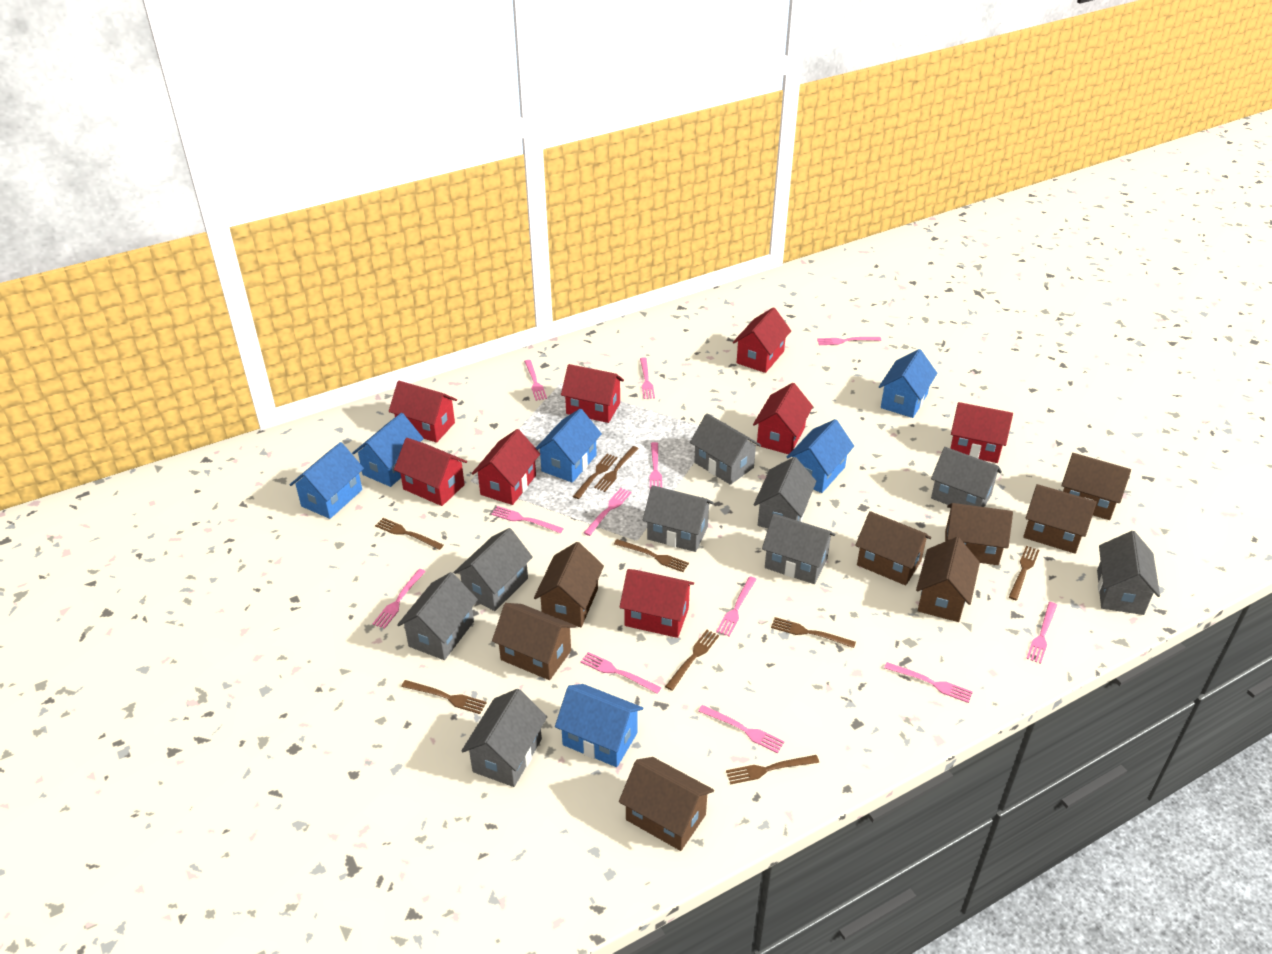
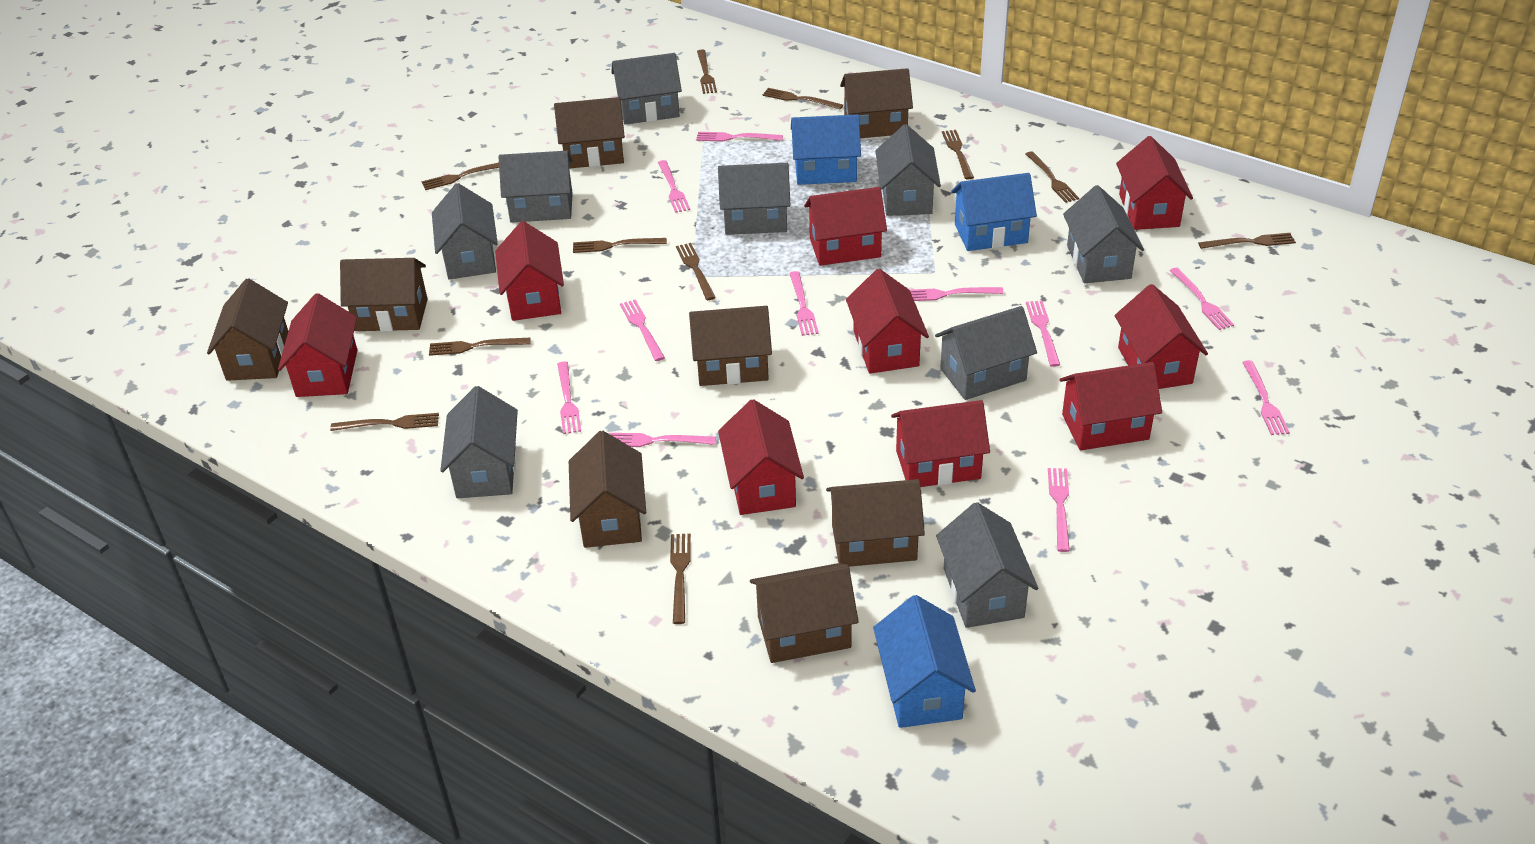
blue house: 6 -> 3
brown fork: 9 -> 11
pink fork: 12 -> 11
red house: 8 -> 9

